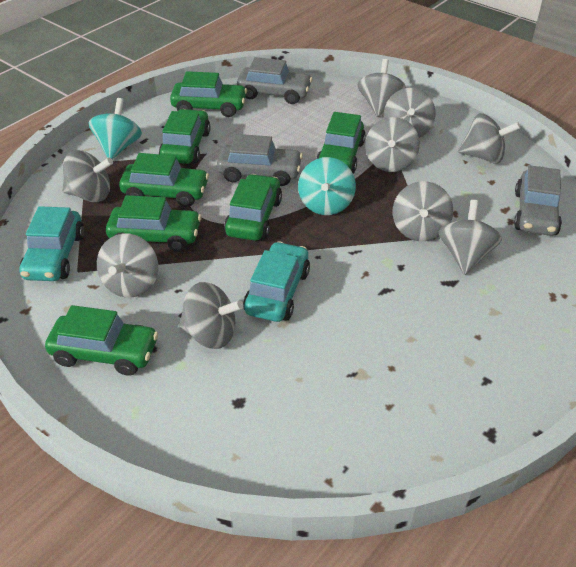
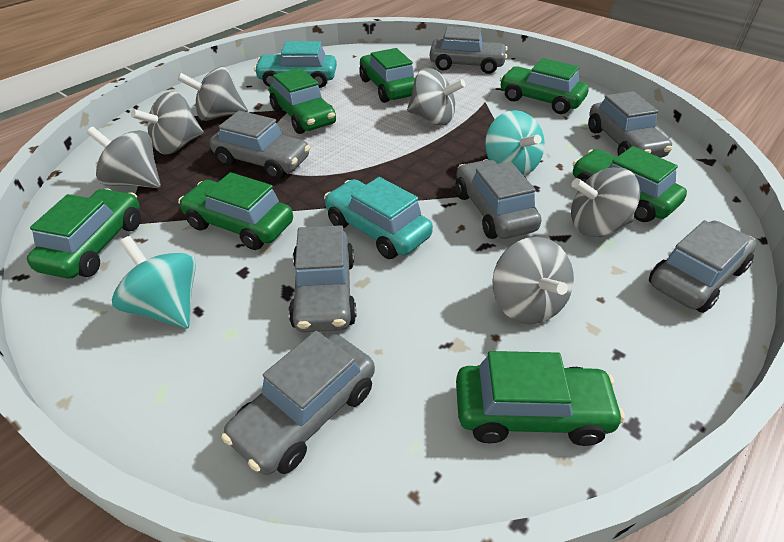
grey car: 3 -> 7
grey spinning top: 9 -> 6

